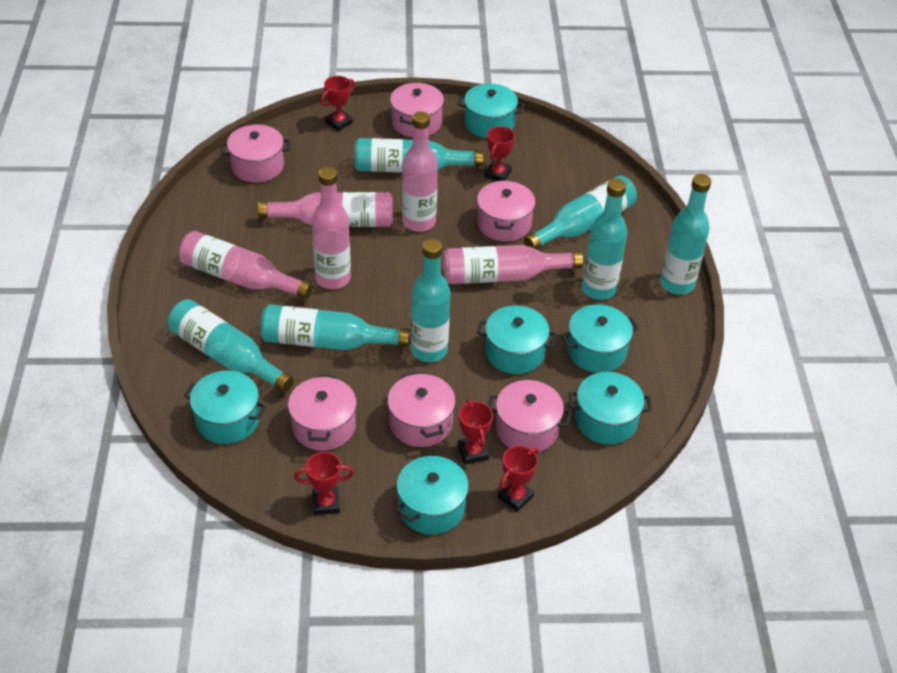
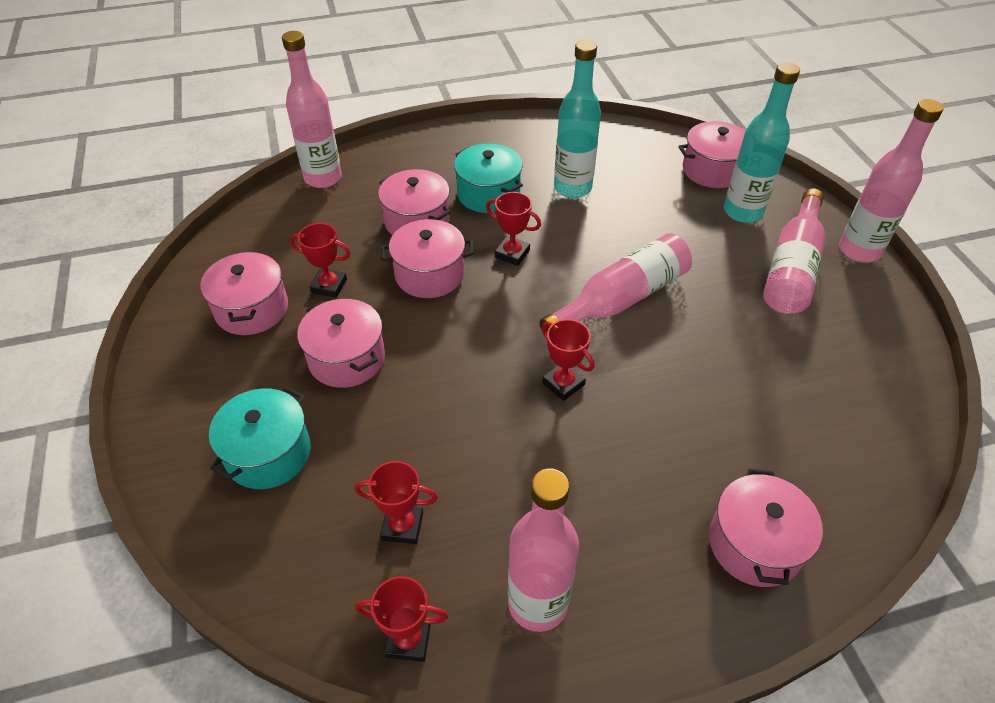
turquoise bottle: 7 -> 2
turquoise pot: 6 -> 2

